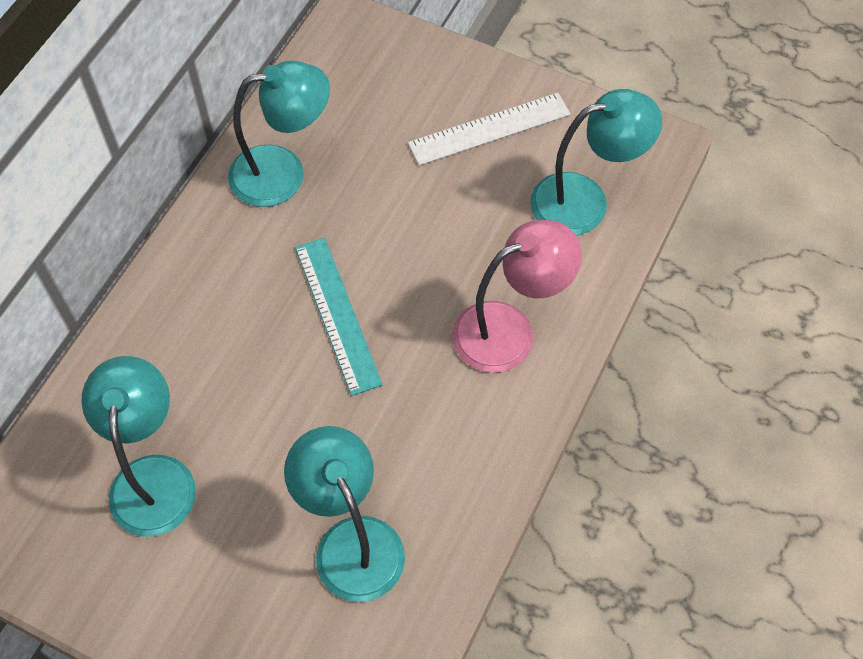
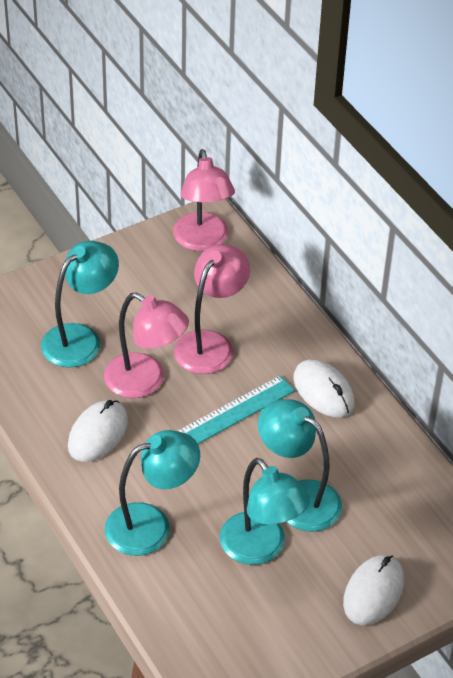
pink lamp: 1 -> 3
white mouse: 0 -> 3
white ruler: 1 -> 0

